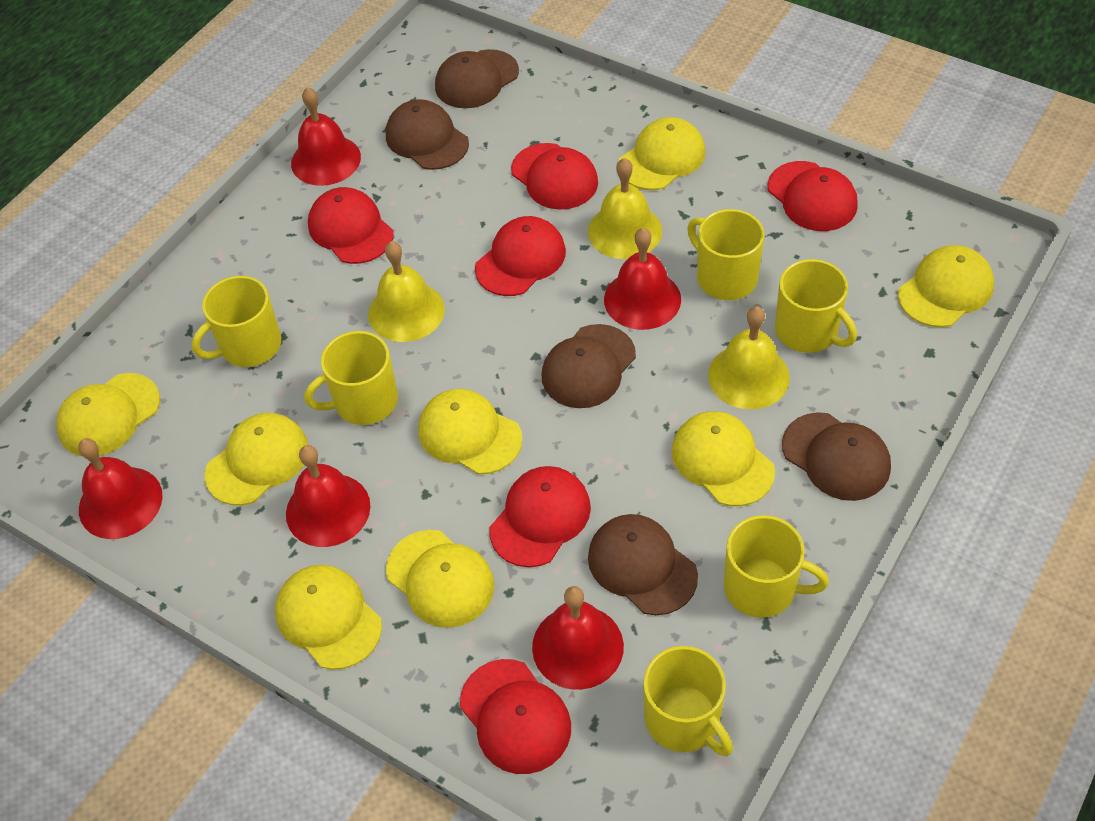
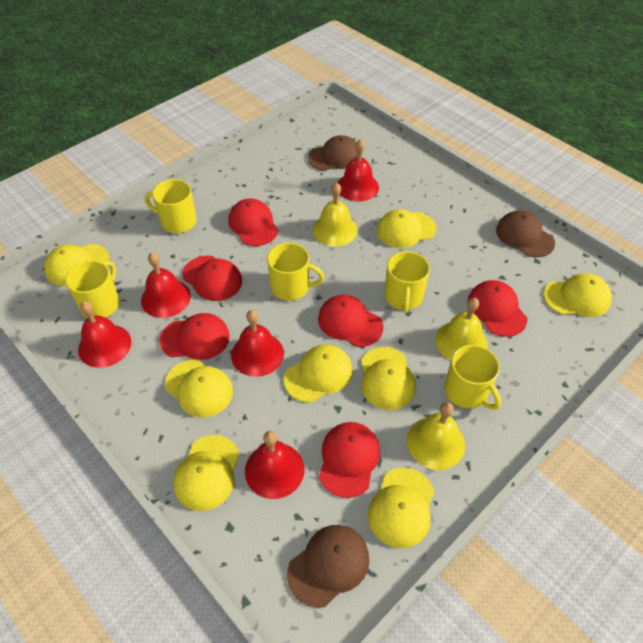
brown cap: 5 -> 3
yellow mug: 6 -> 5

